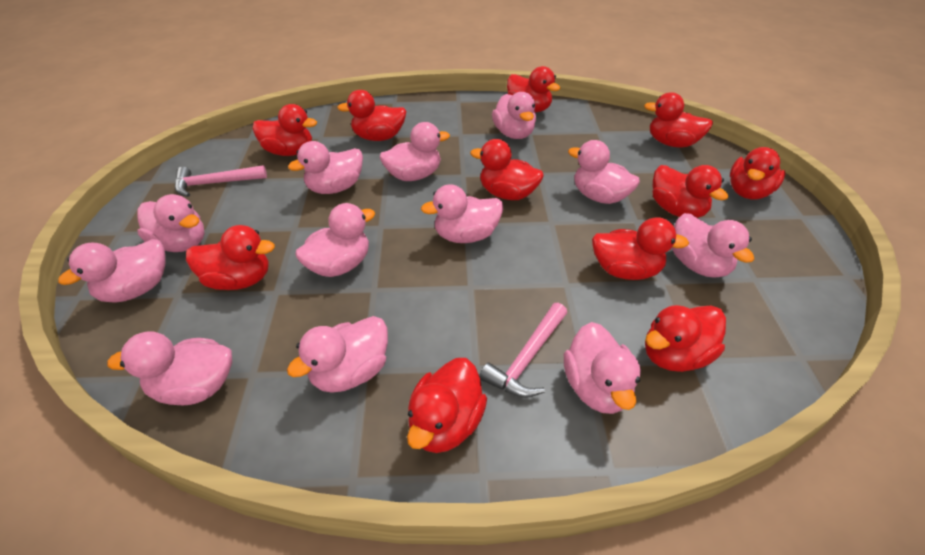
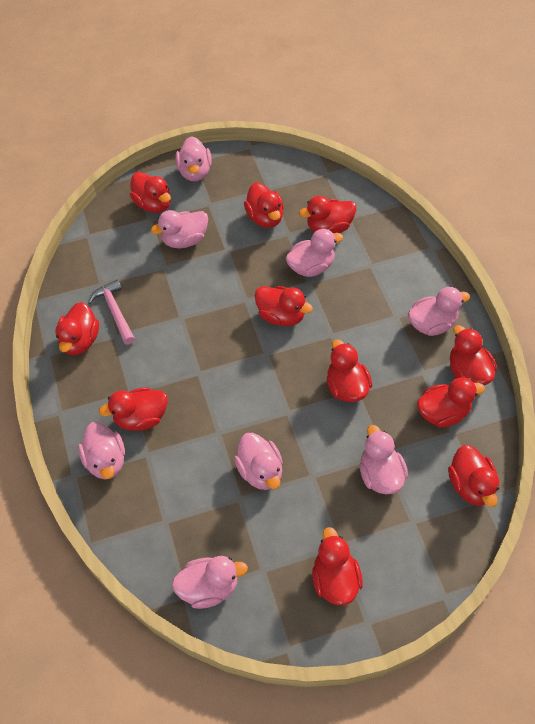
pink duck: 12 -> 8
pink hammer: 2 -> 1

